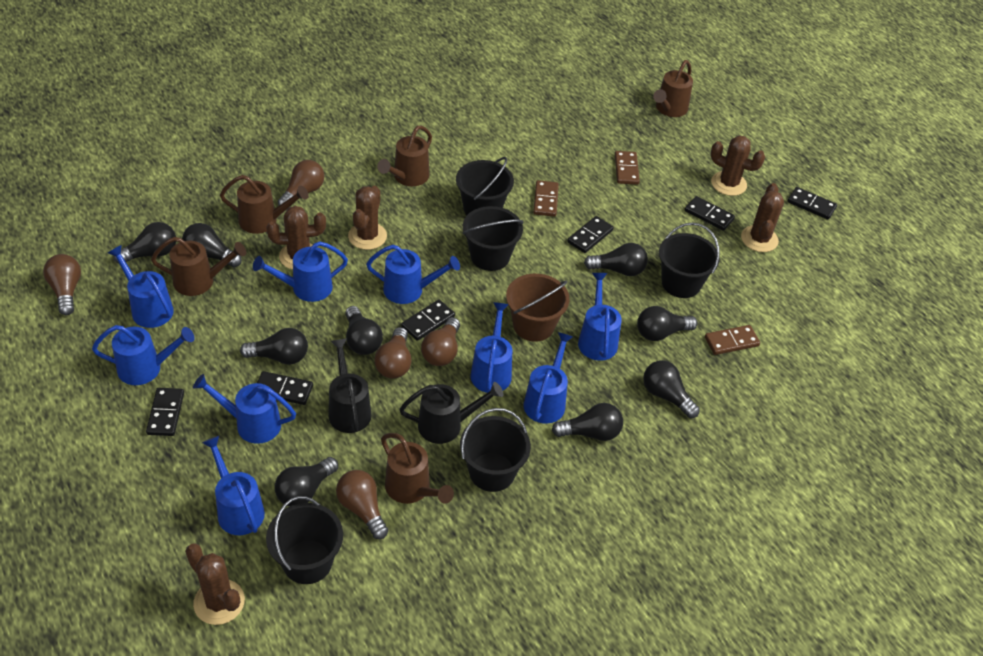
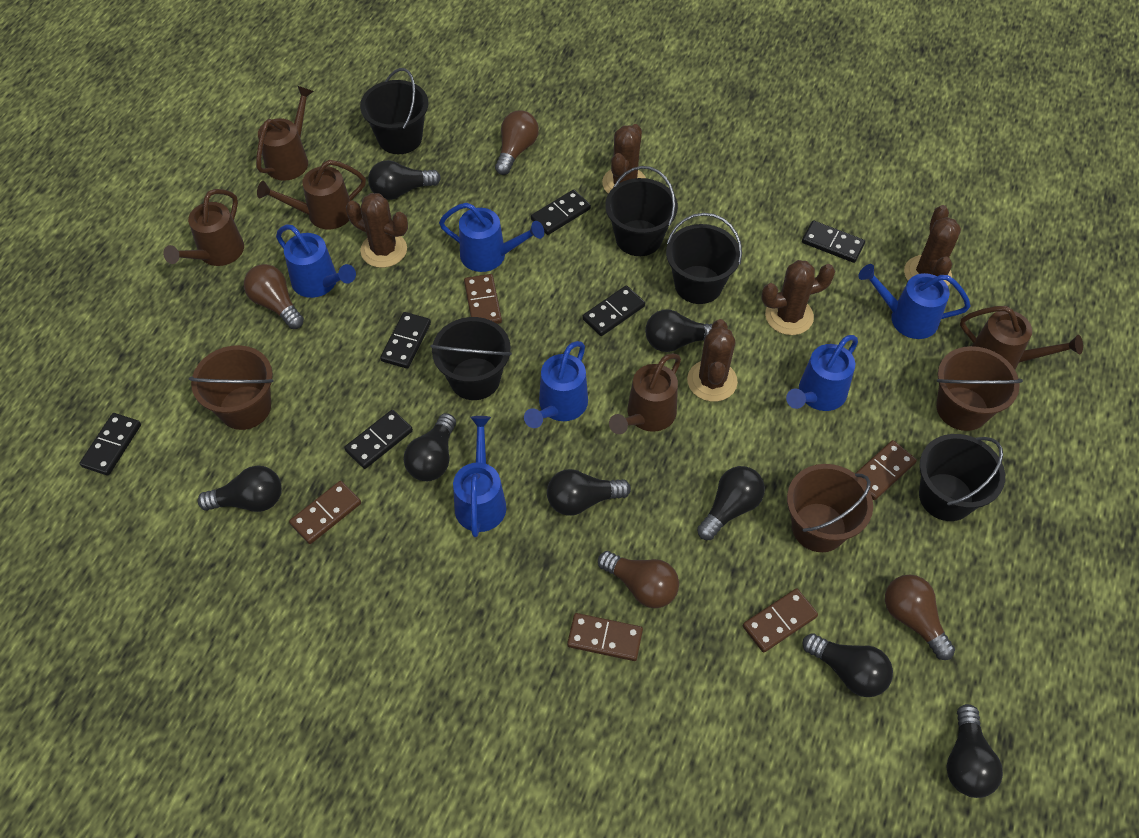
black light bulb: 9 -> 8
black watering can: 2 -> 0
blue watering can: 9 -> 6
brown bucket: 1 -> 3
brown domino: 3 -> 5
brown light bulb: 5 -> 4

